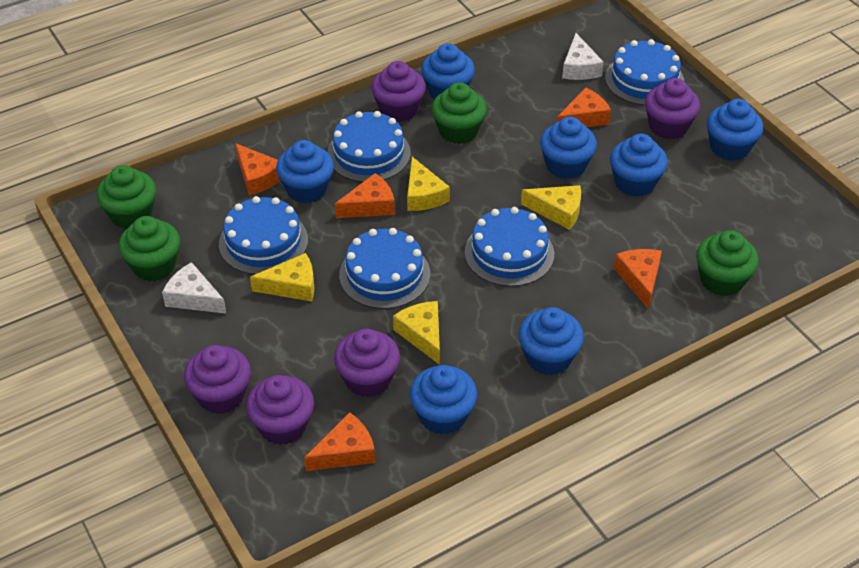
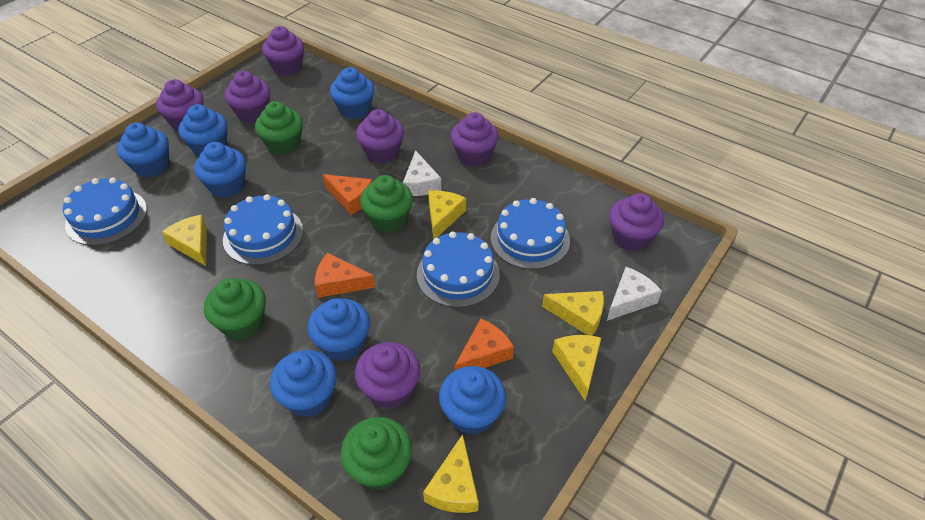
blue cake: 5 -> 4
orange cheese: 5 -> 3
purple cupcake: 5 -> 7
yellow cheese: 4 -> 5

